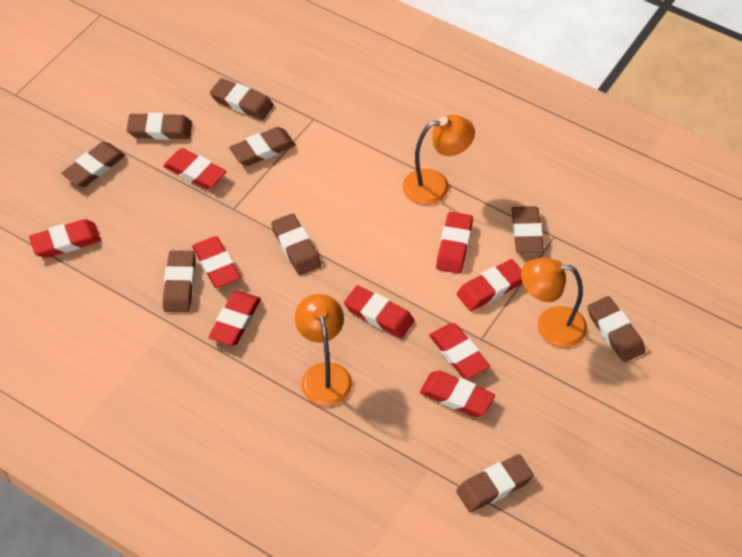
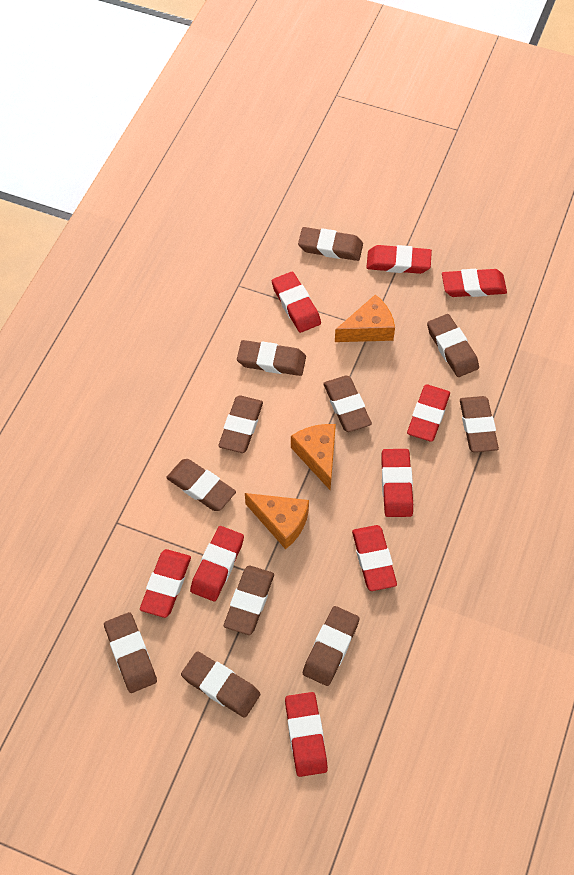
brown eraser: 9 -> 11
orange cheese: 0 -> 3
orange lamp: 3 -> 0

